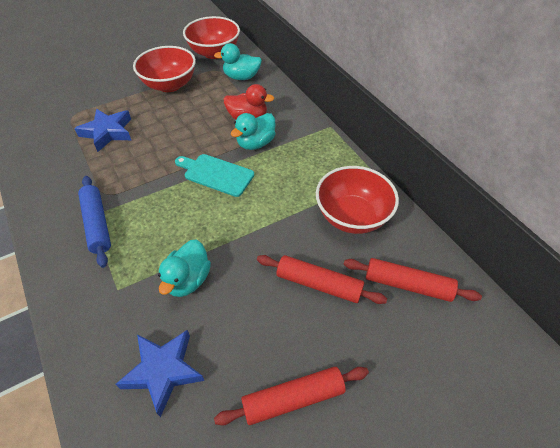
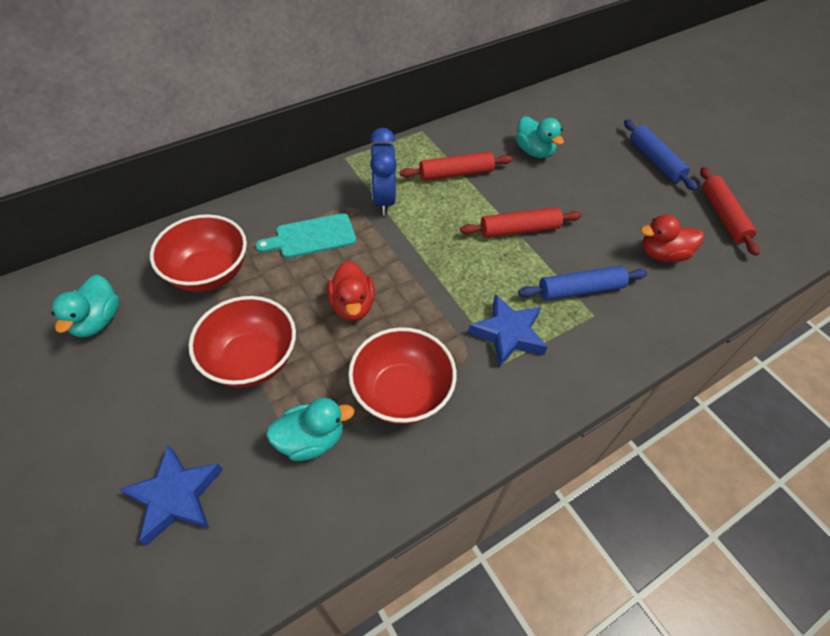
blue clock: 0 -> 1
blue rolling pin: 1 -> 2
red duck: 1 -> 2

